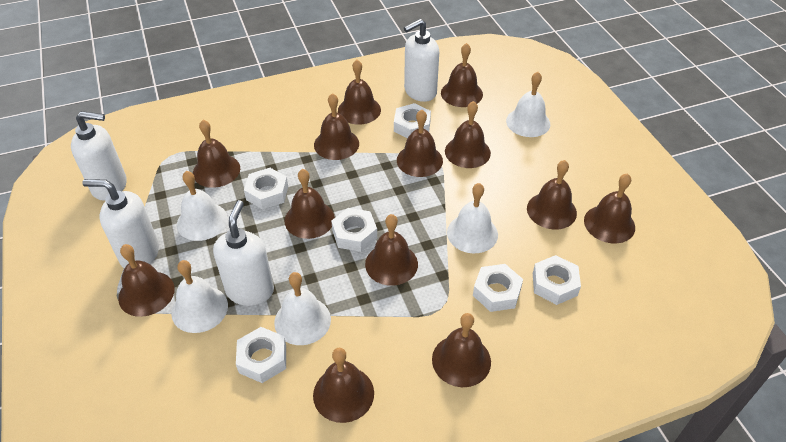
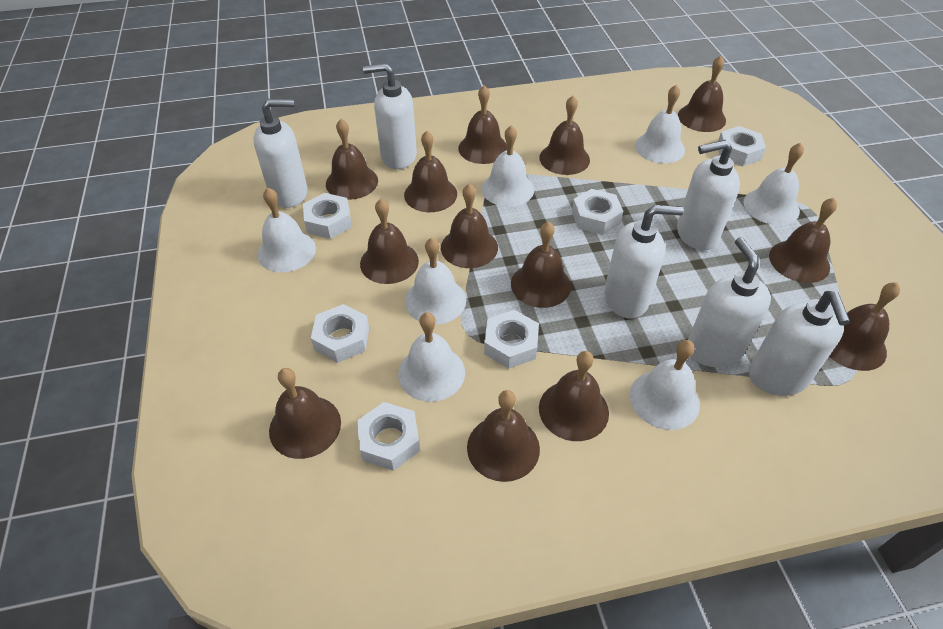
white bell: 5 -> 7
white soap dispenser: 4 -> 6

